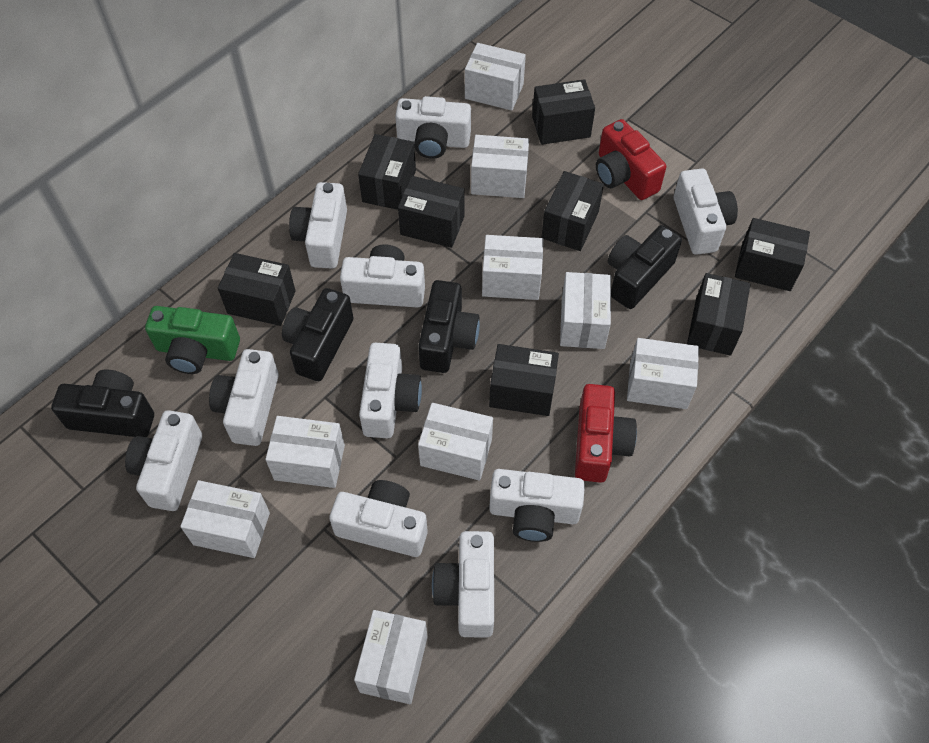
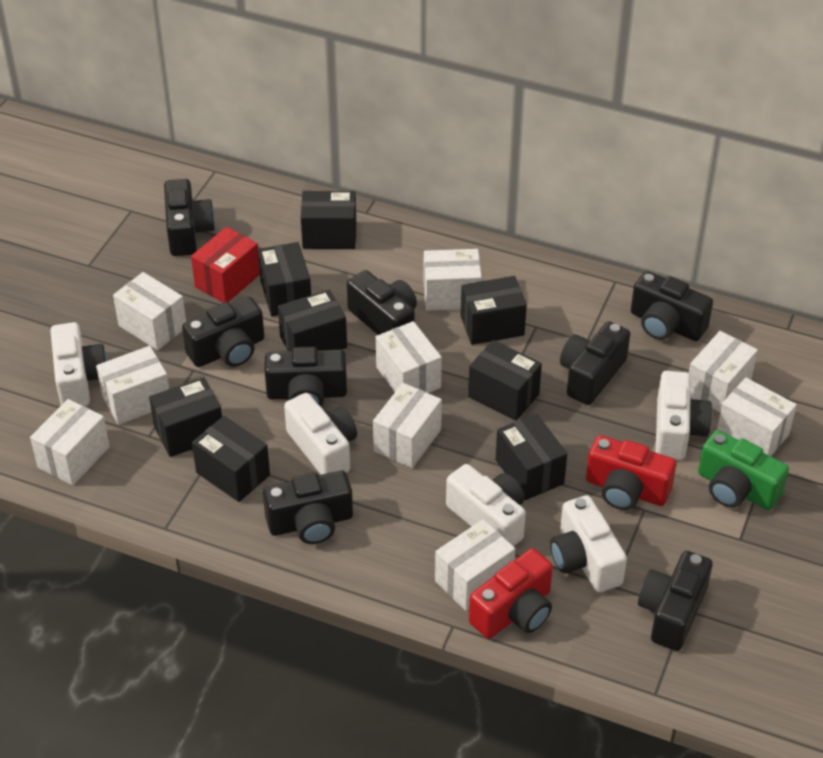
black camera: 4 -> 8
red box: 0 -> 1
white camera: 10 -> 5

